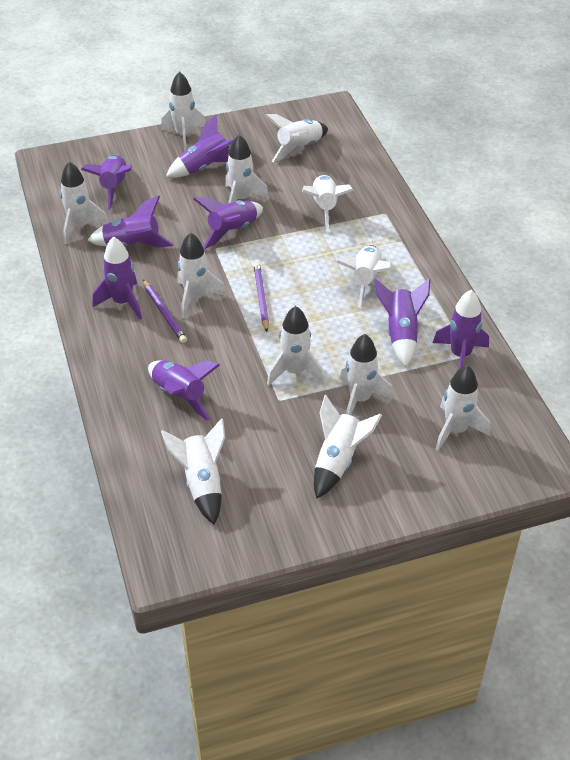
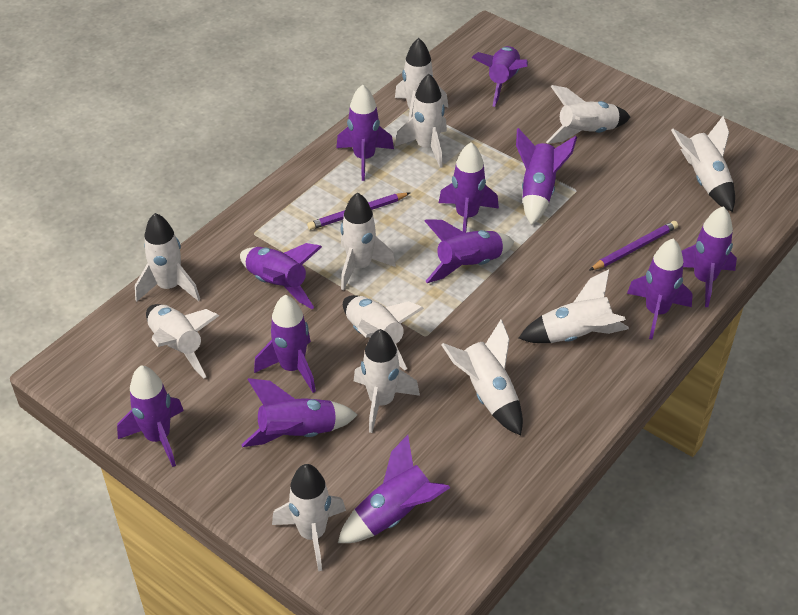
purple rocket: 8 -> 12

